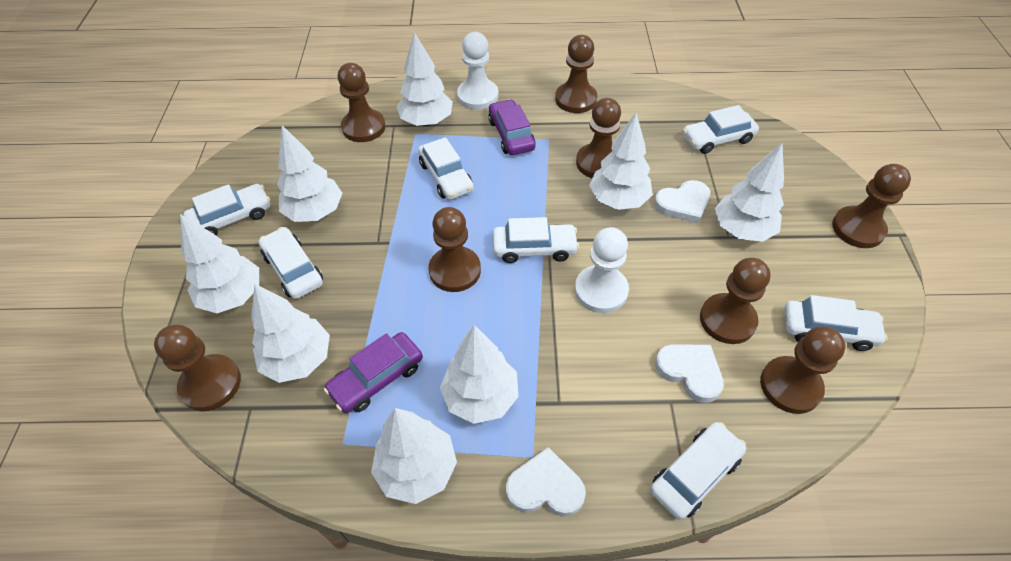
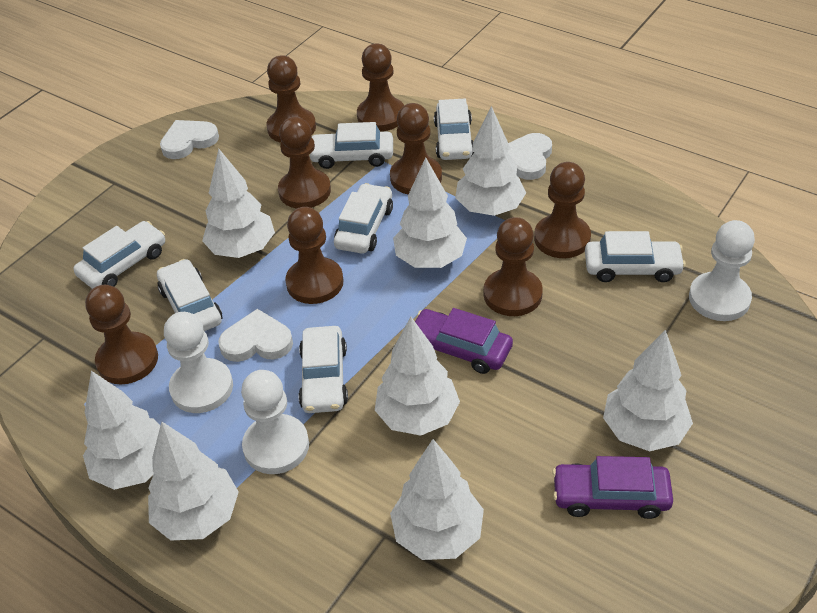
white pawn: 2 -> 3

